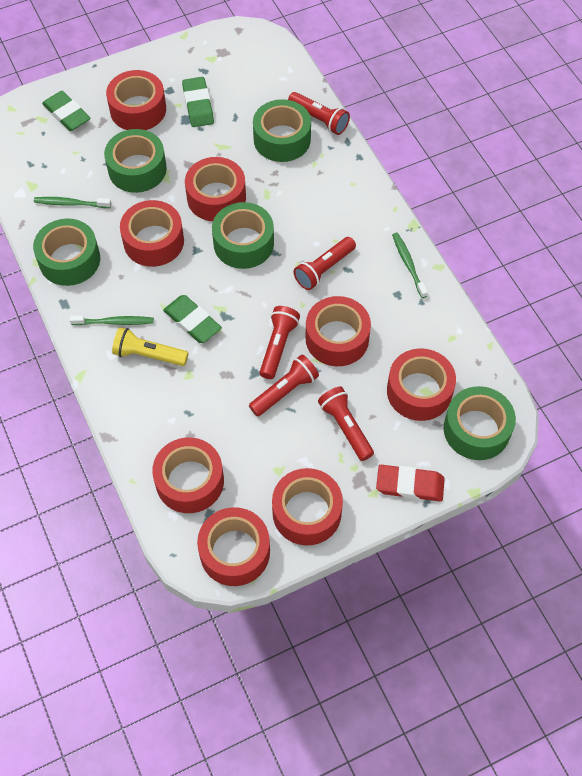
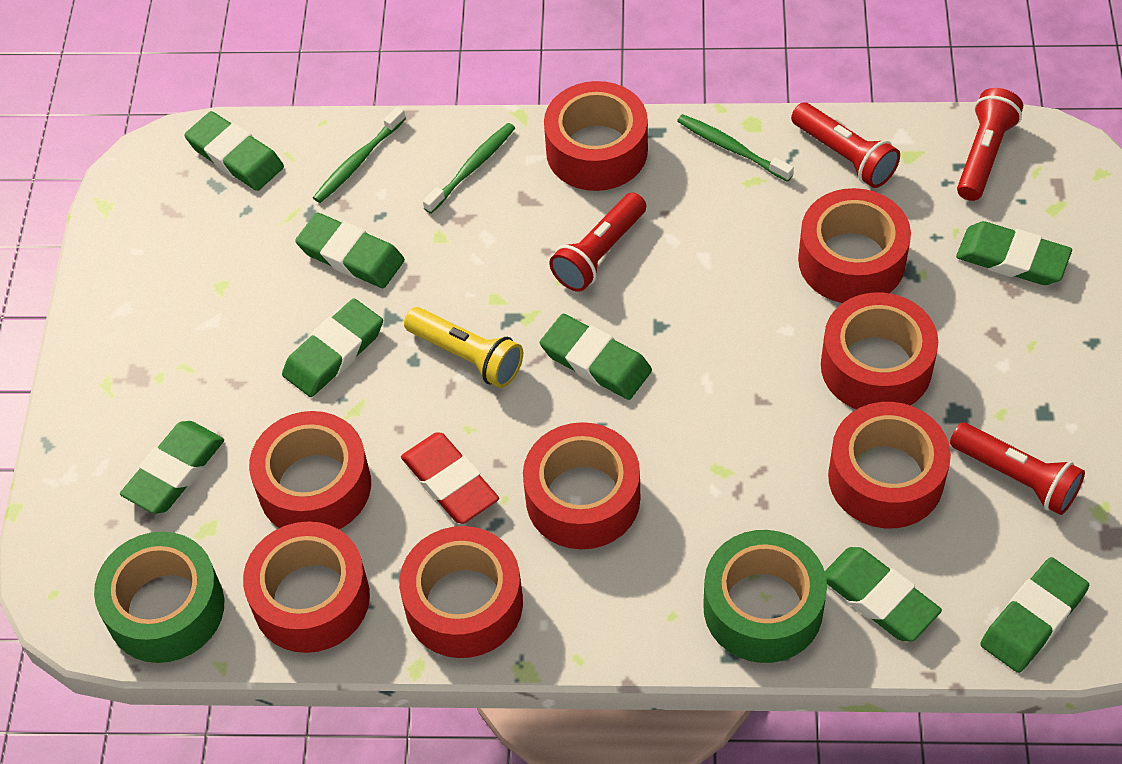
green eraser: 3 -> 8
green tape: 5 -> 2
red flashlight: 5 -> 4

